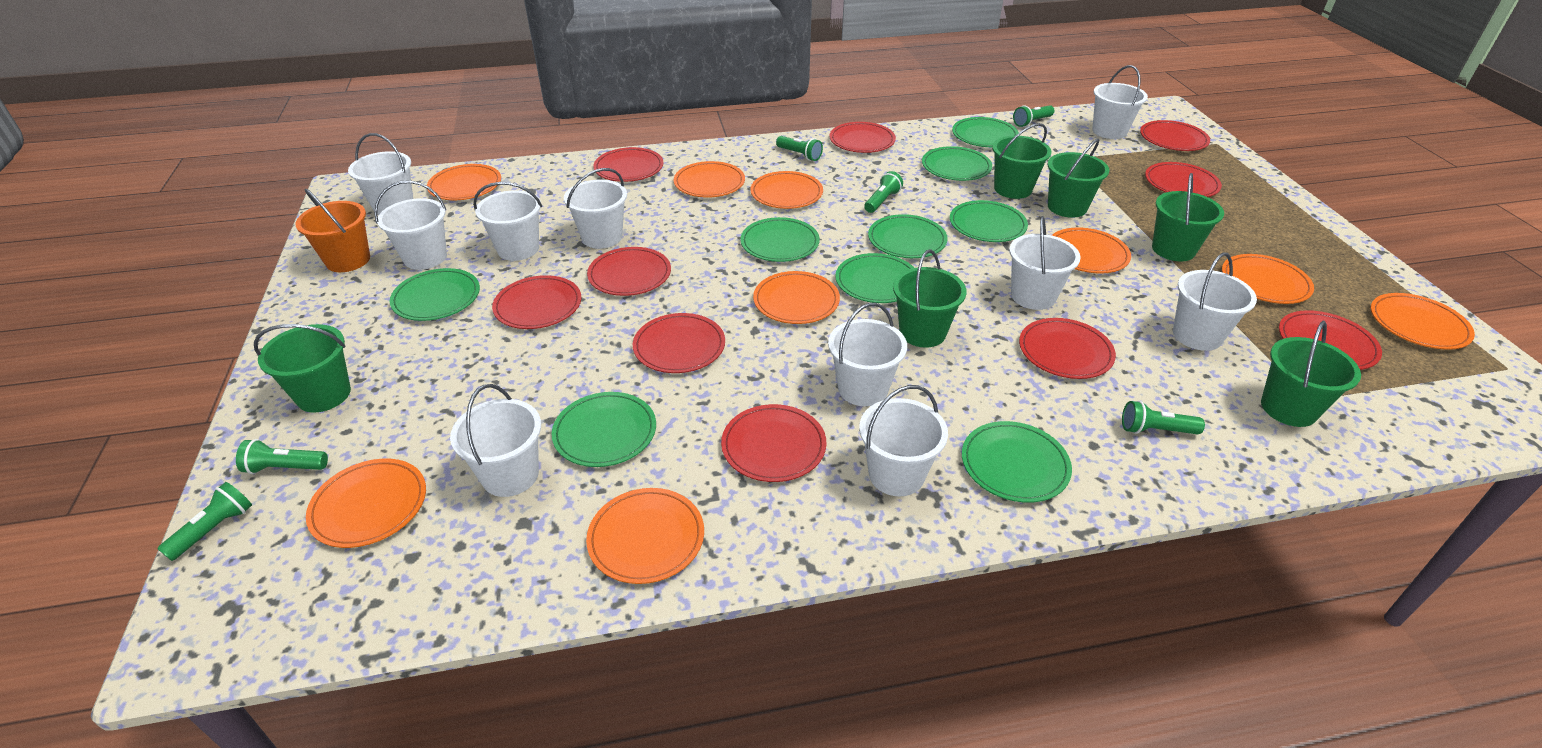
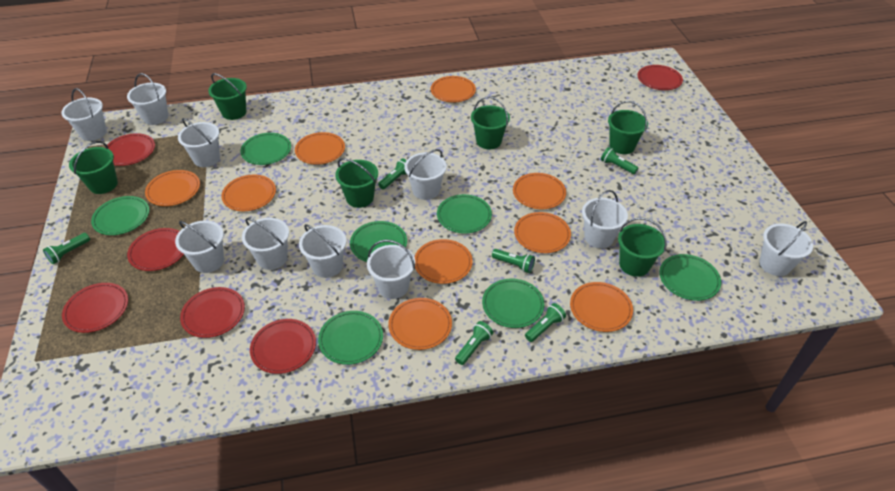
green plate: 9 -> 7
orange bucket: 1 -> 0
red plate: 10 -> 6

